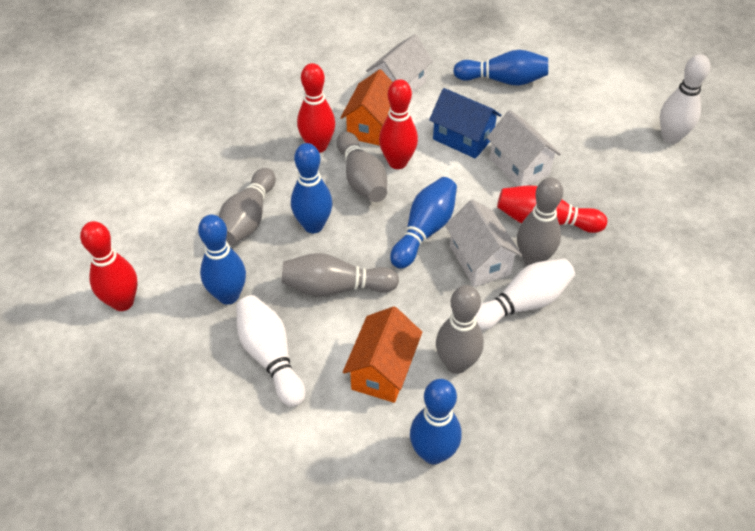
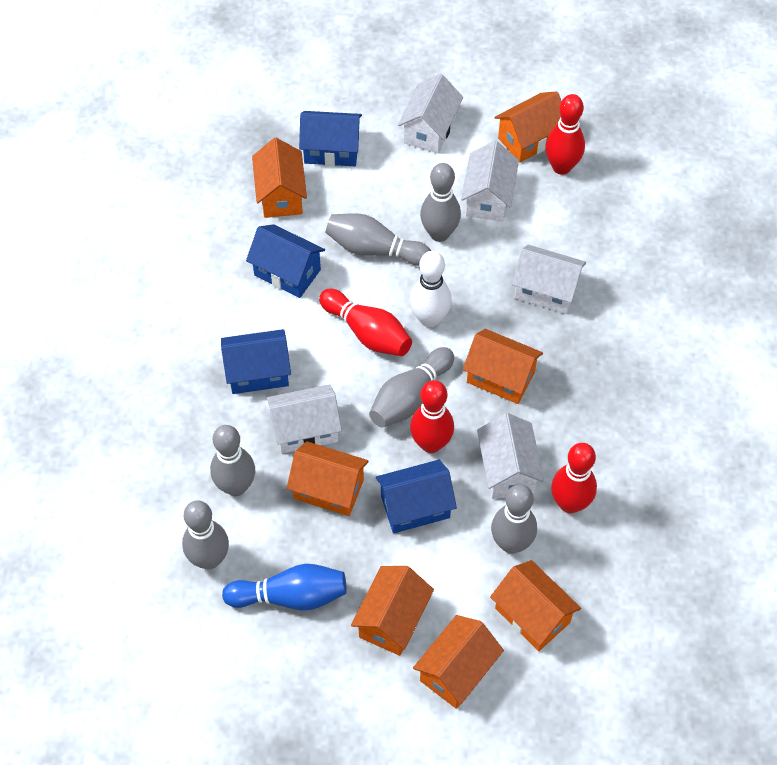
blue bowling pin: 5 -> 1
blue house: 1 -> 4
grey bowling pin: 5 -> 6
orange house: 2 -> 7
white bowling pin: 3 -> 1
white house: 3 -> 5

